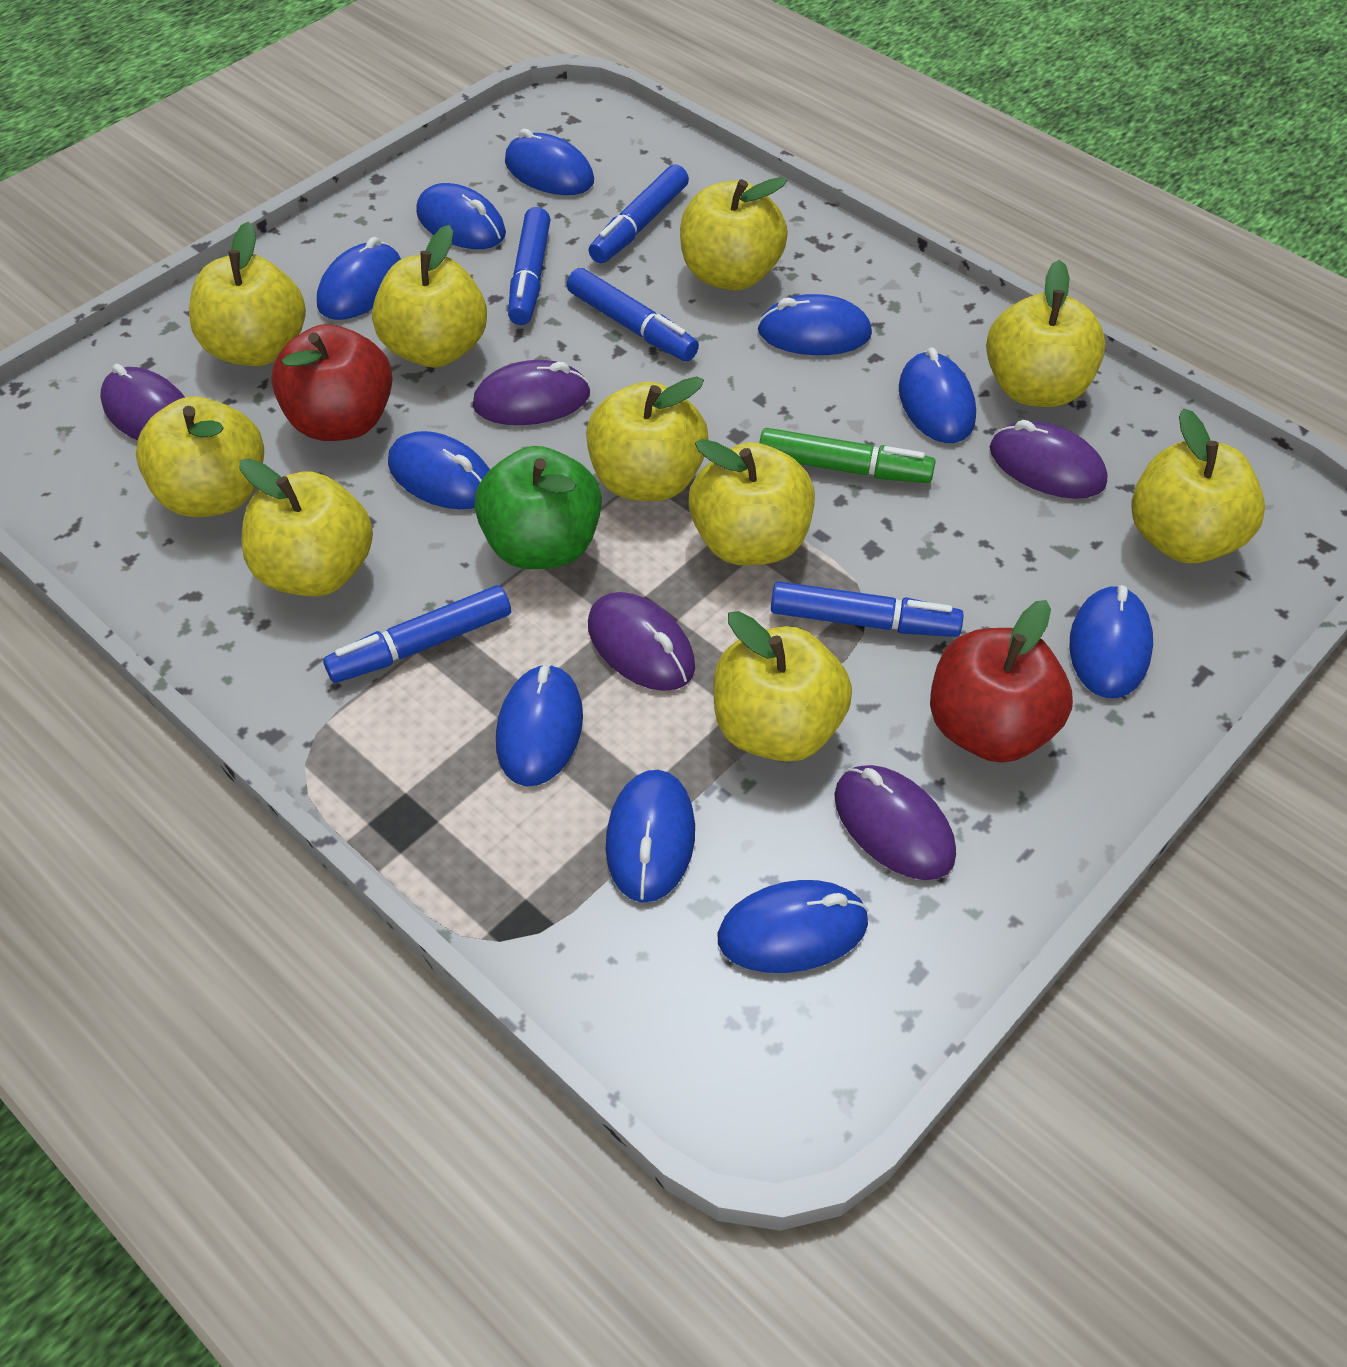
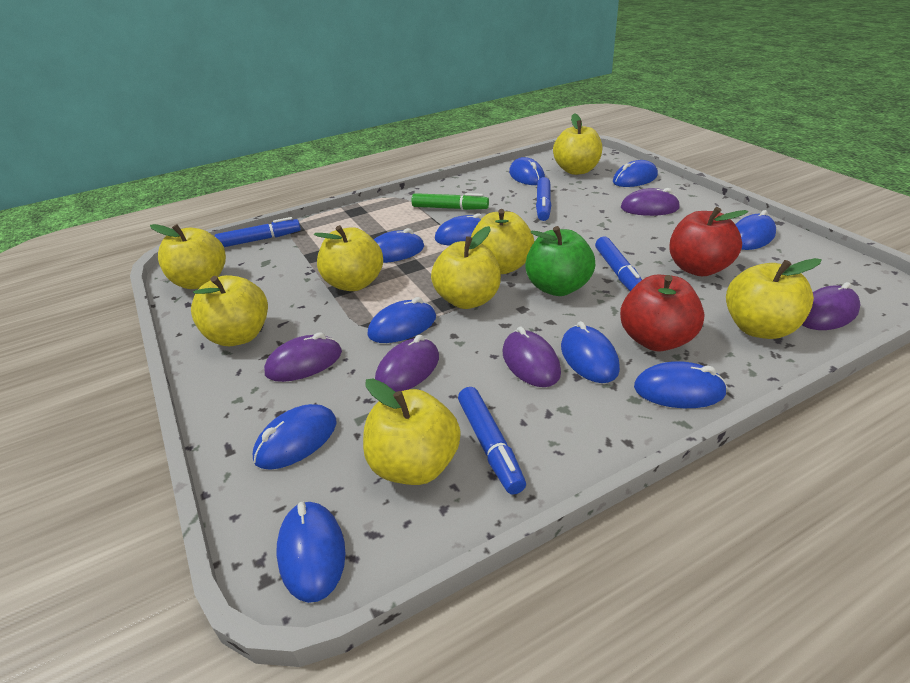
blue marker: 5 -> 4
yellow apple: 10 -> 8

